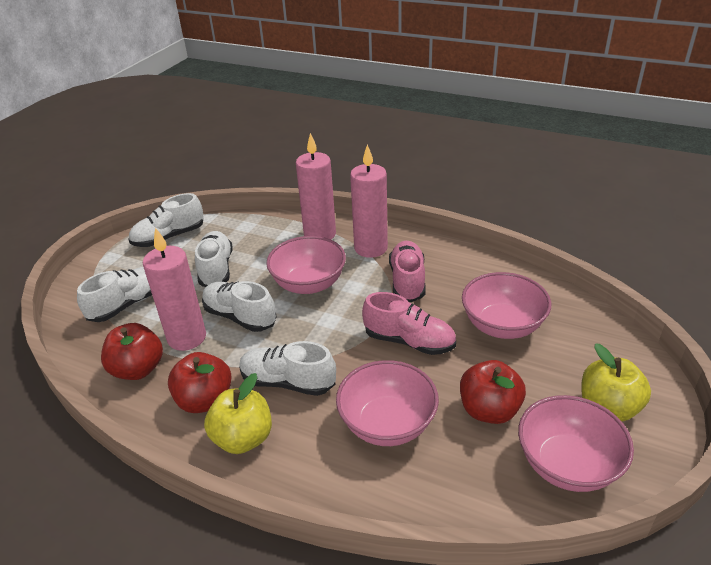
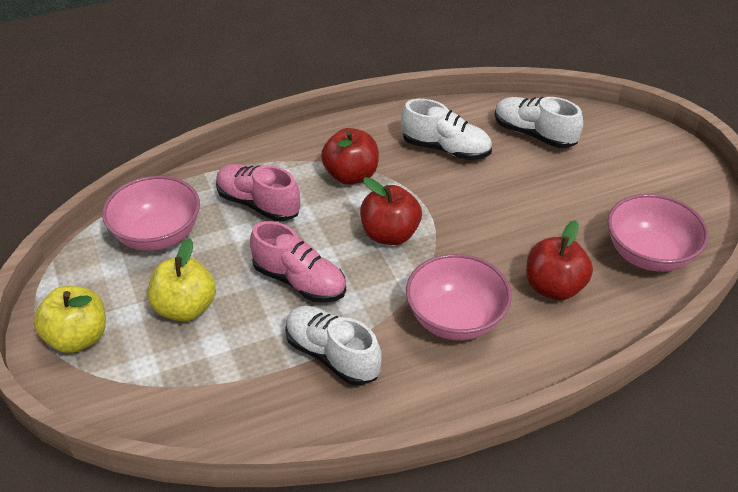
pink bowl: 4 -> 3
pink candle: 3 -> 0
white shoe: 5 -> 3

